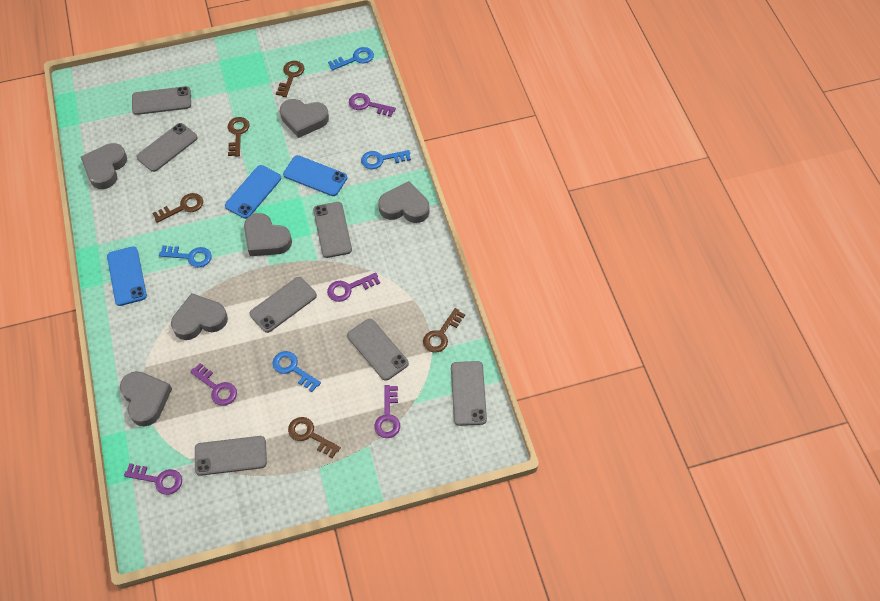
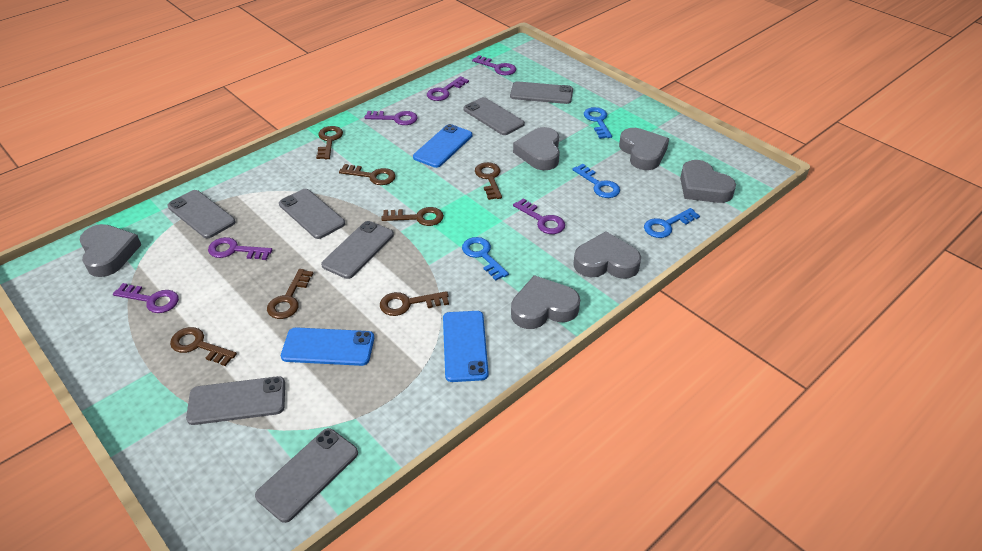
brown key: 5 -> 7
purple key: 5 -> 6

